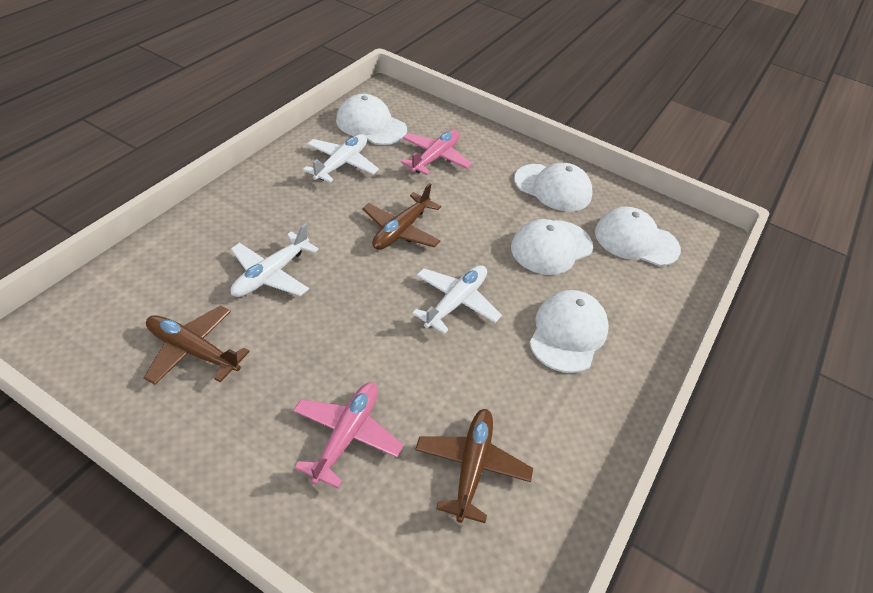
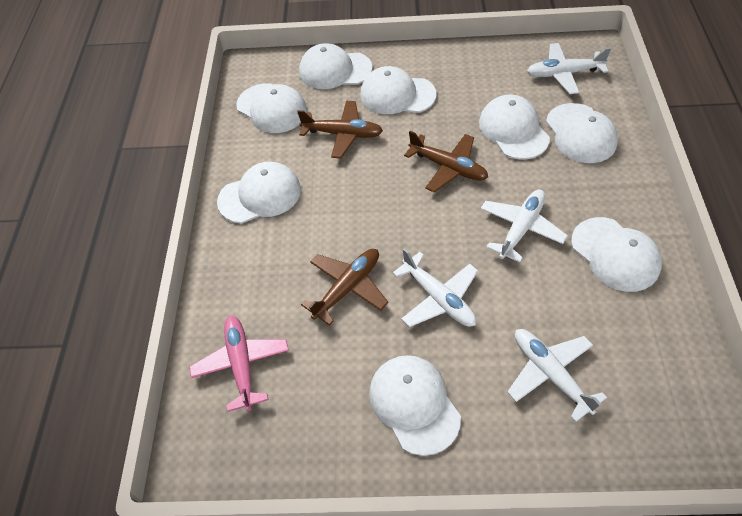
pink plane: 2 -> 1
white cap: 5 -> 8
white plane: 3 -> 4

